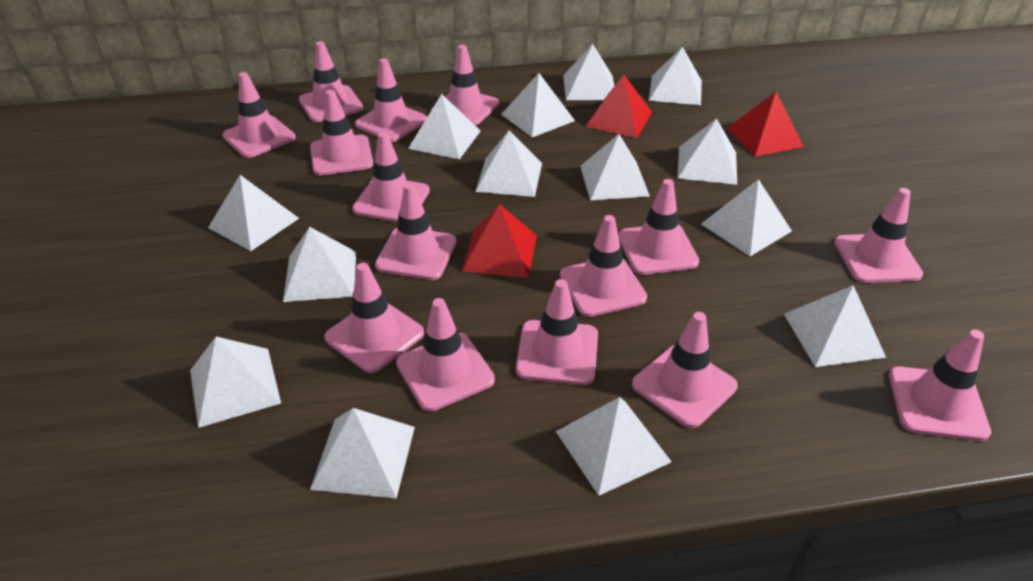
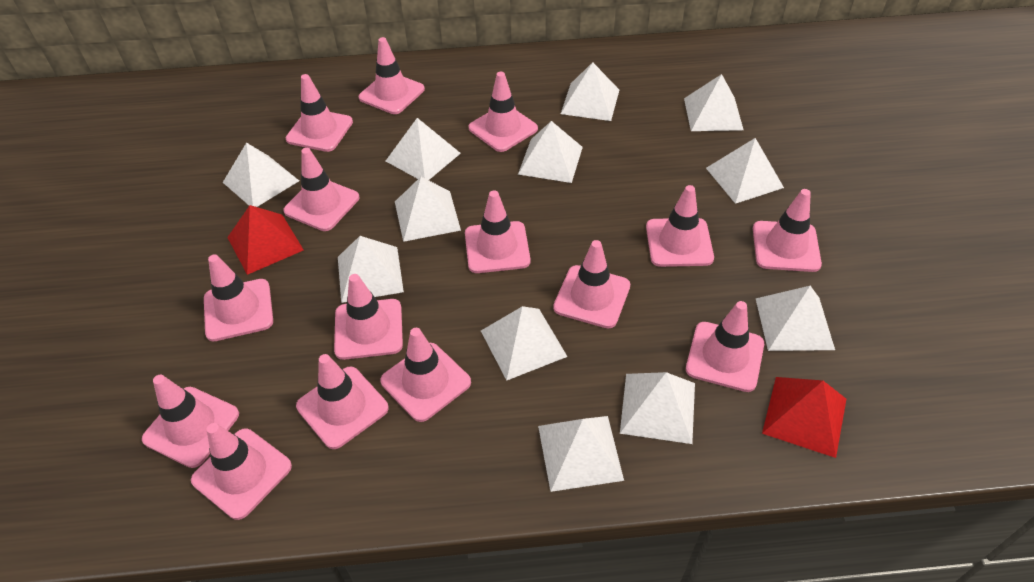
red pyramid: 3 -> 2
white pyramid: 14 -> 12

